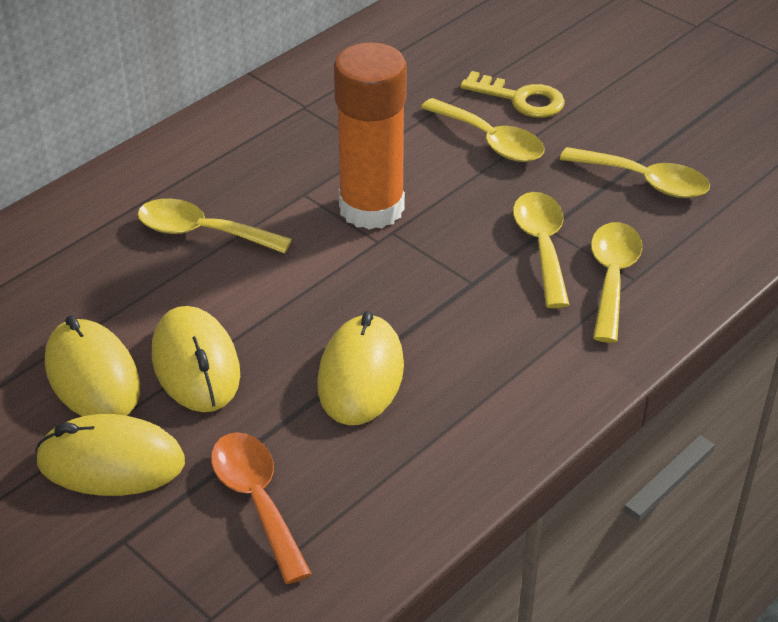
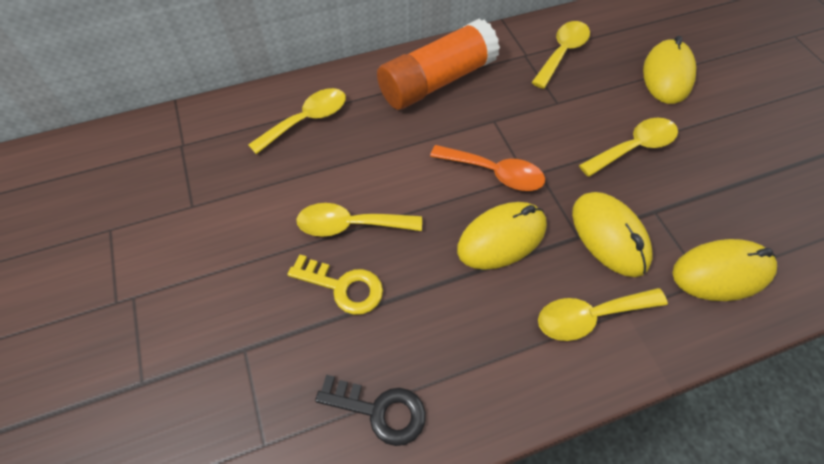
black key: 0 -> 1

